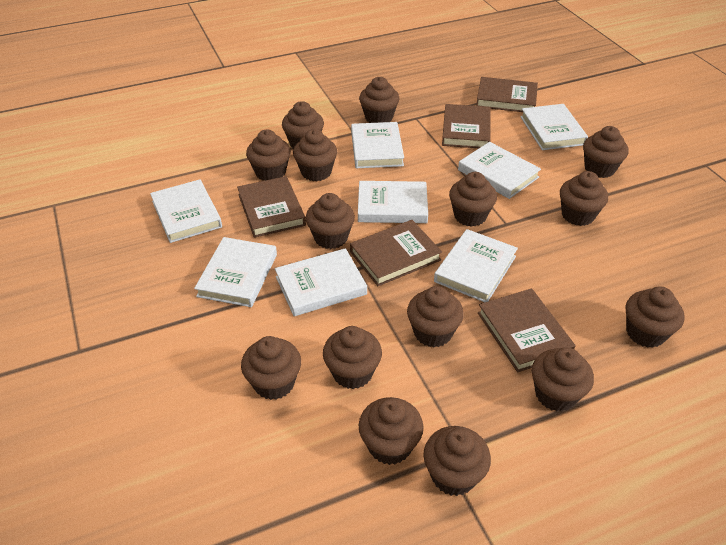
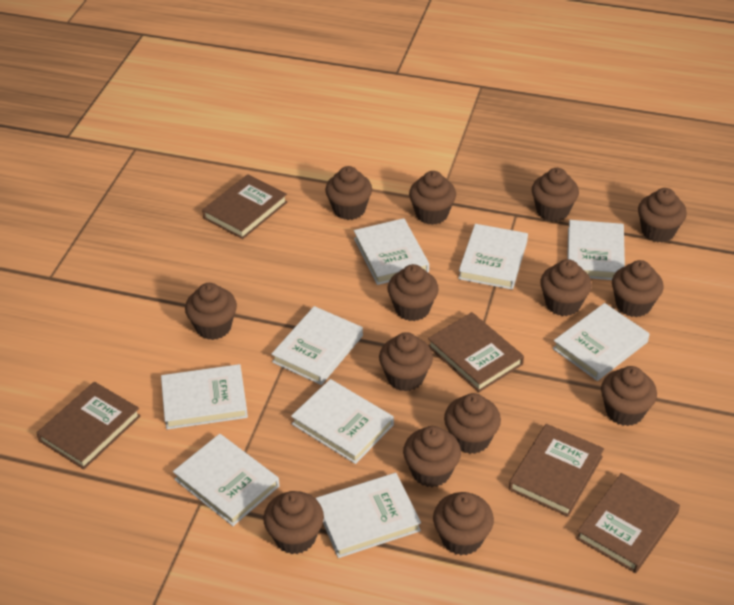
brown cupcake: 15 -> 14
white book: 8 -> 9

